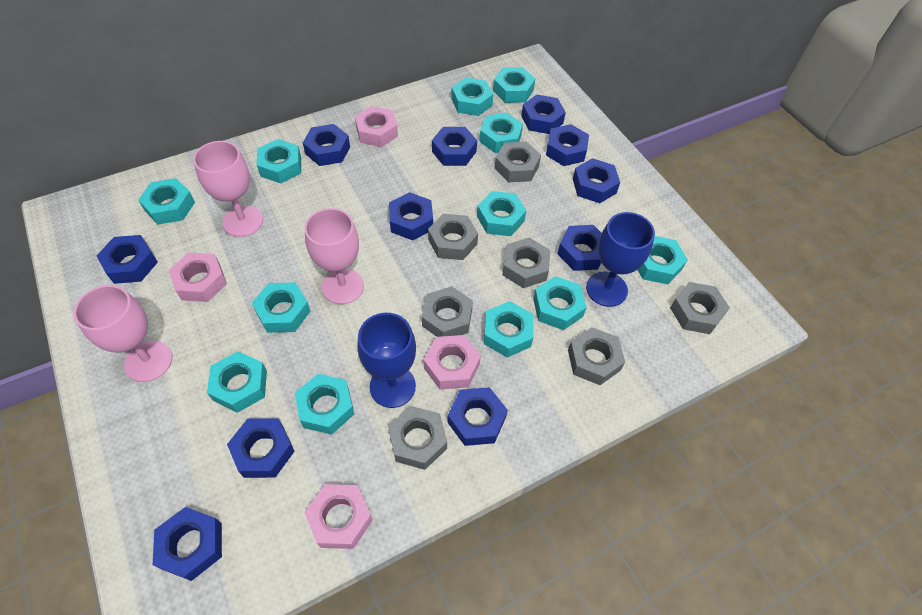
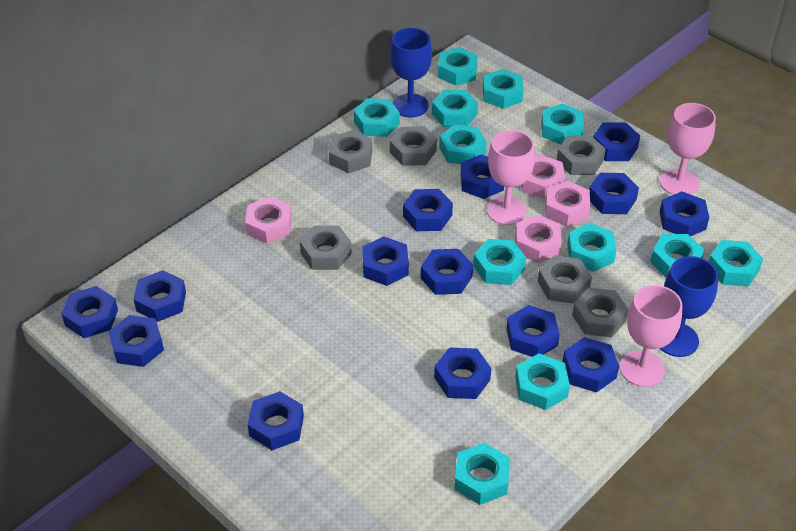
blue nut: 11 -> 14
grey nut: 7 -> 6

